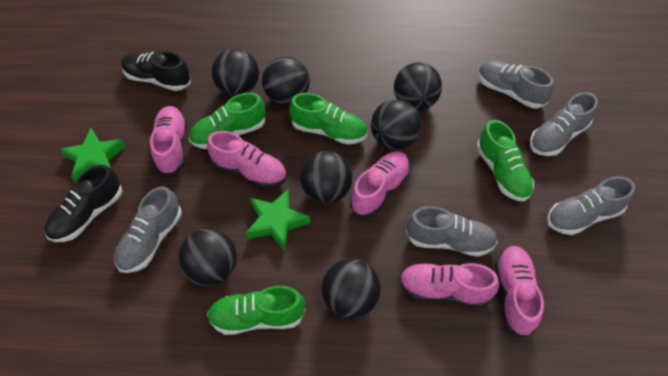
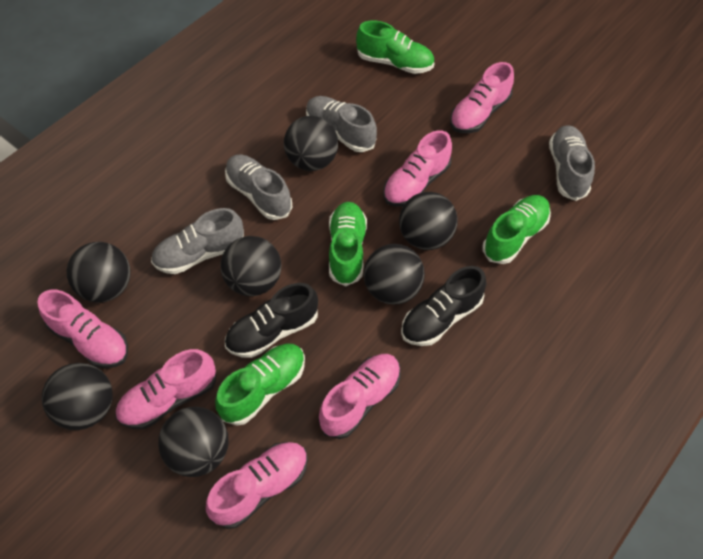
green star: 2 -> 0
grey shoe: 5 -> 4
pink shoe: 5 -> 6

